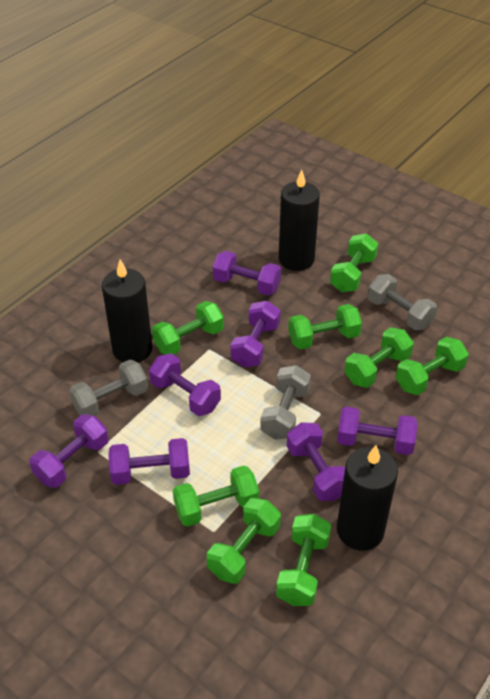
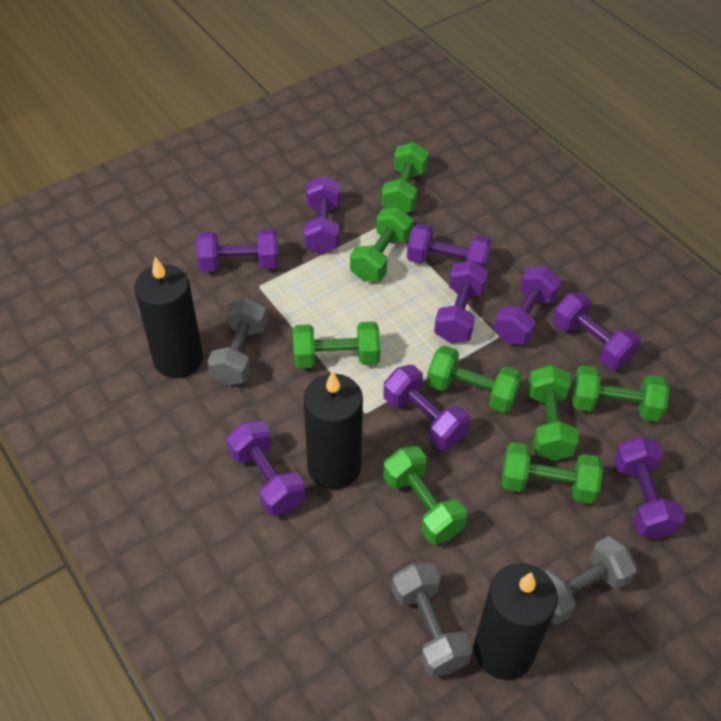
purple dumbbell: 7 -> 9

